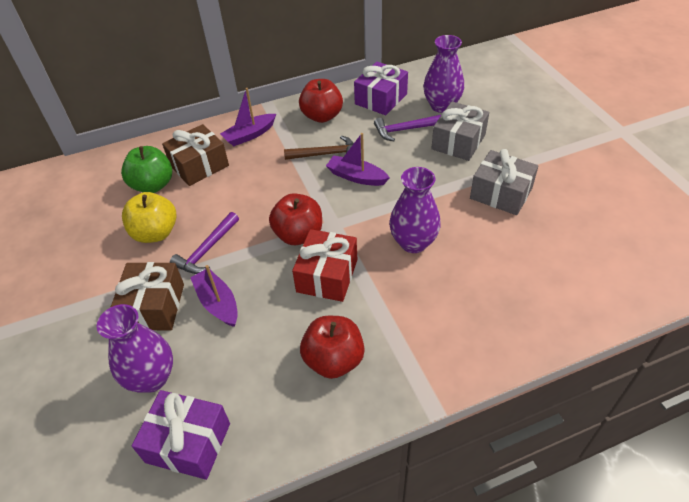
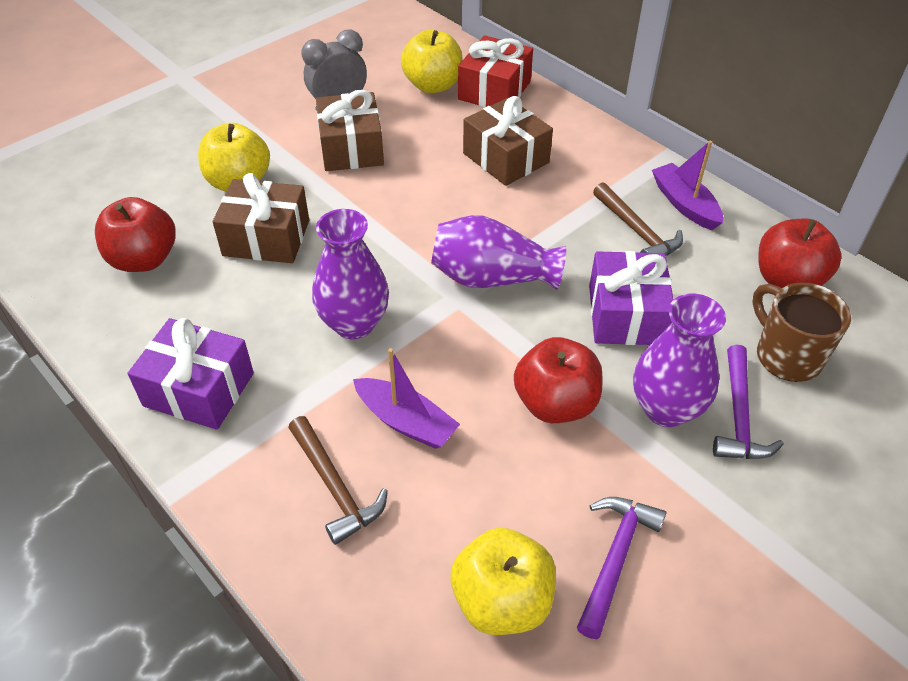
brown gift: 2 -> 3
brown hammer: 1 -> 2
brown mug: 0 -> 1
green apple: 1 -> 0
grey clock: 0 -> 1
grey gift: 2 -> 0
purple boat: 3 -> 2
yellow apple: 1 -> 3

